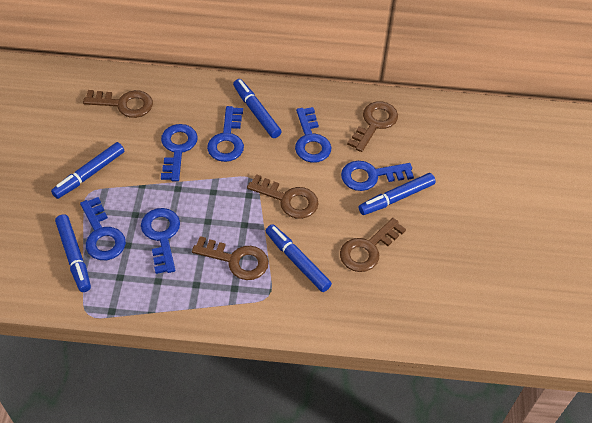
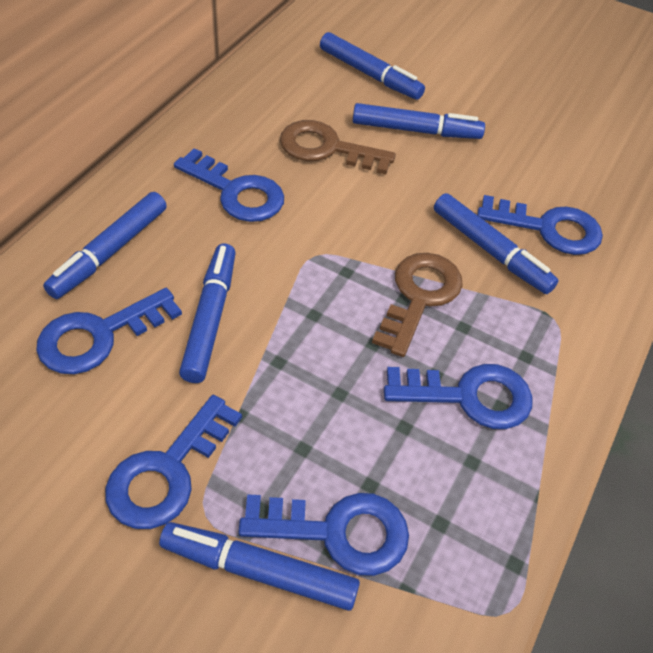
blue marker: 5 -> 6
brown key: 5 -> 2

